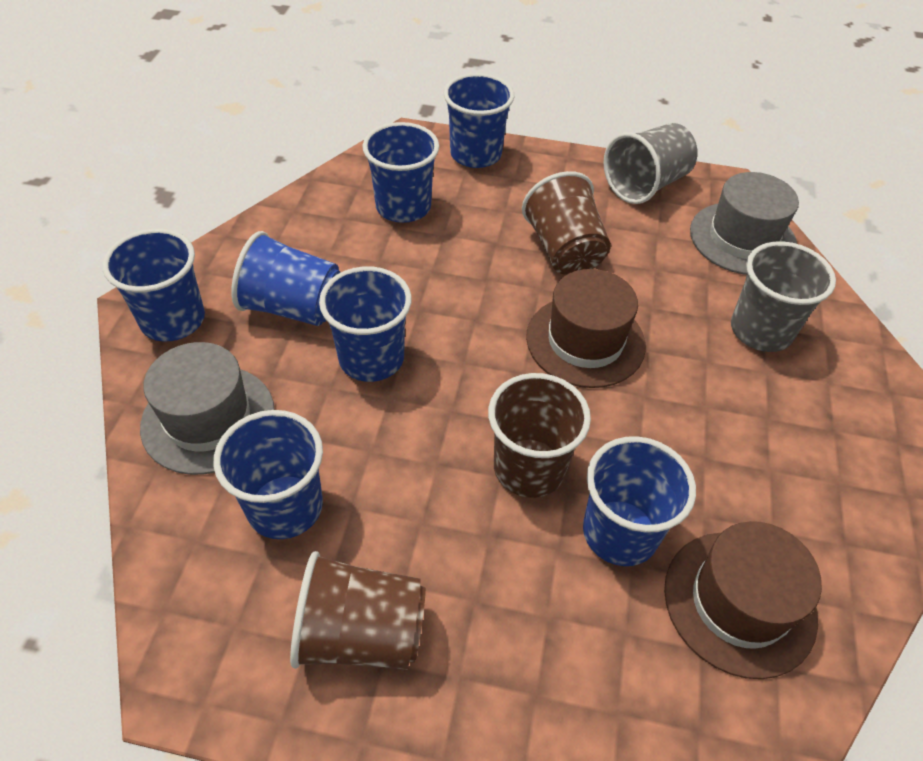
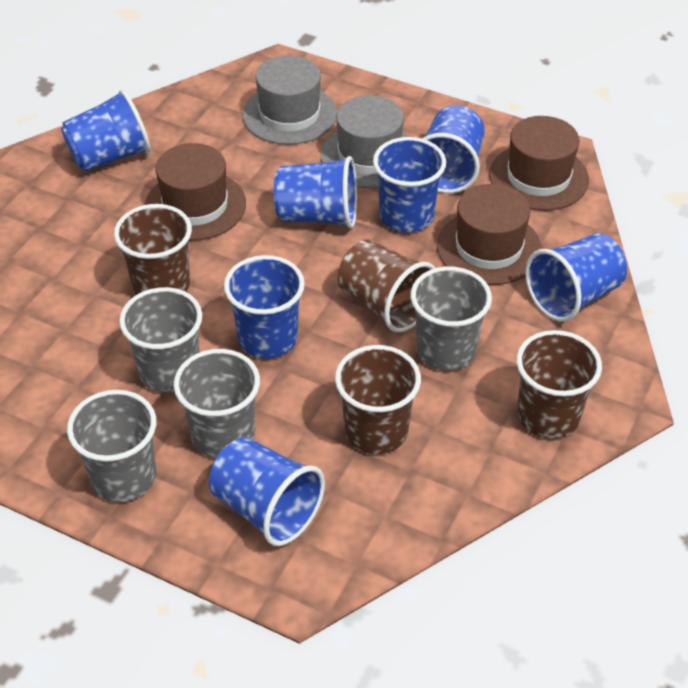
brown cup: 3 -> 4
brown hat: 2 -> 3
grey cup: 2 -> 4

